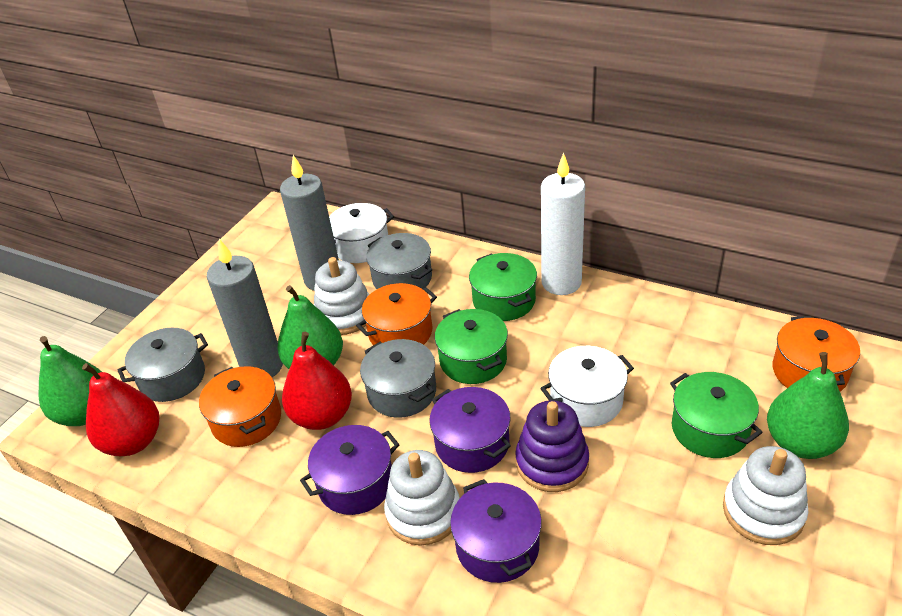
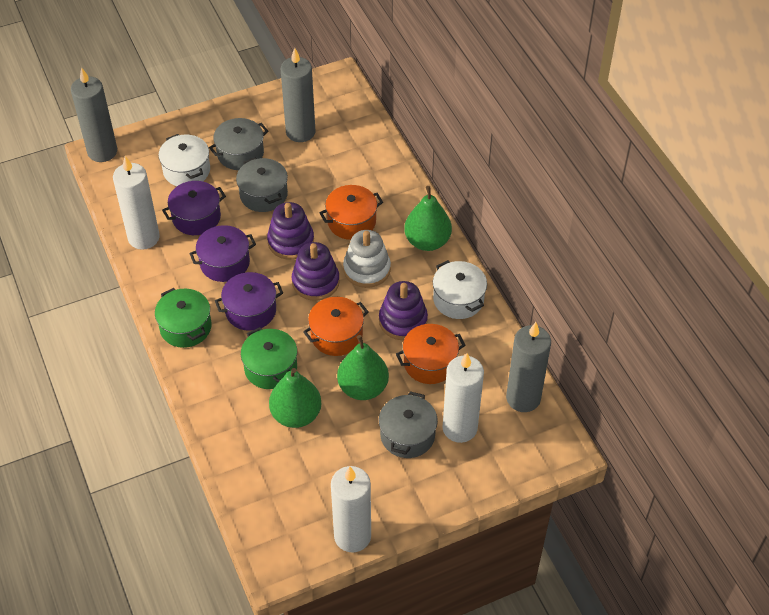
green pot: 3 -> 2
grey candle: 2 -> 3
purple stacking toy: 1 -> 3
red pear: 2 -> 0
white candle: 1 -> 3
white stacking toy: 3 -> 1

